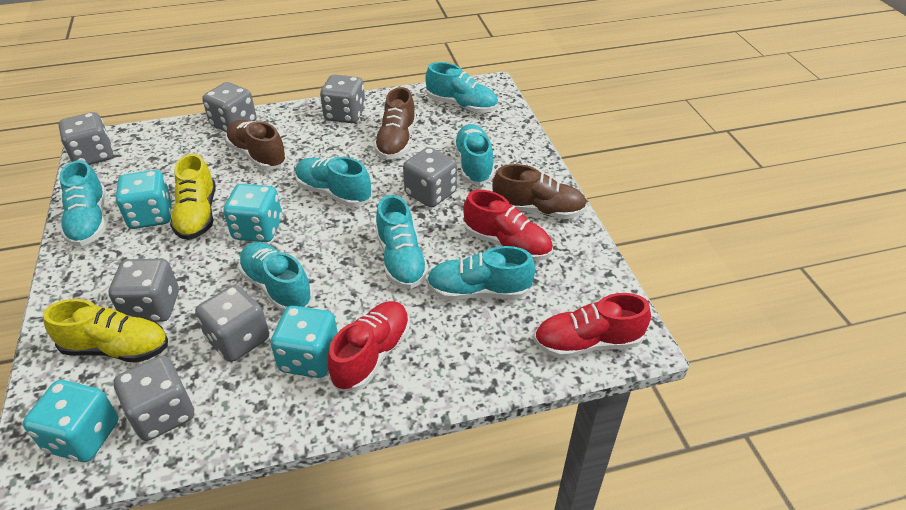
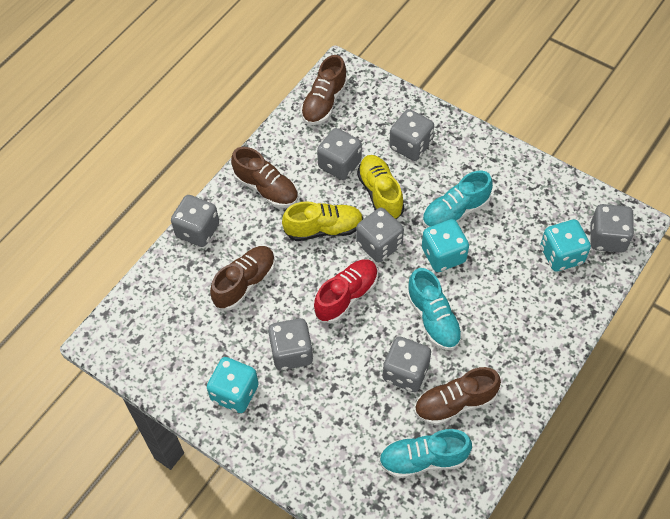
brown shoe: 3 -> 4
red shoe: 3 -> 1
turquoise dice: 4 -> 3
turquoise shoe: 7 -> 3

